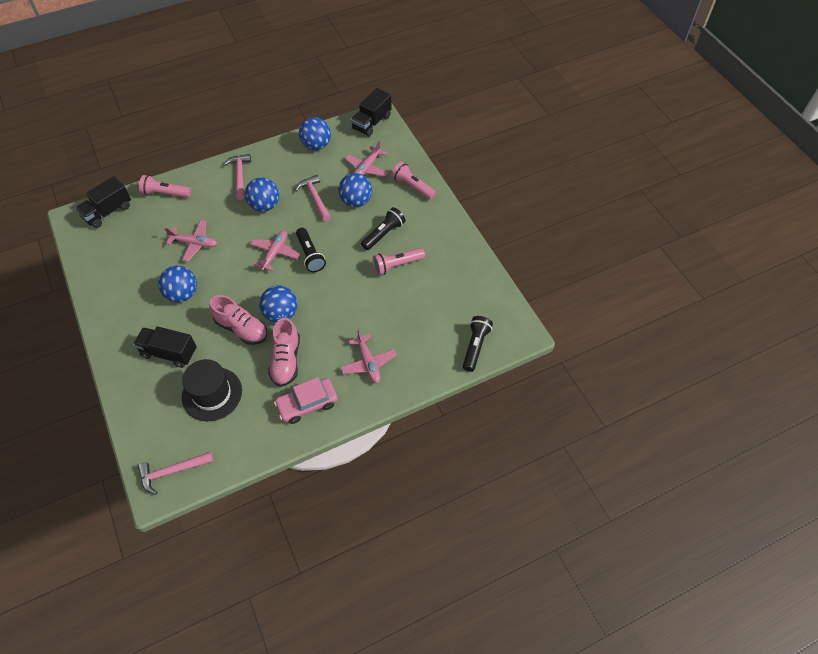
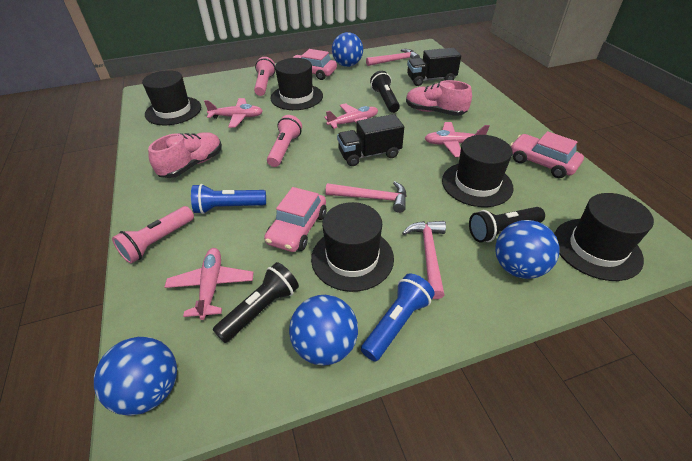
black hat: 1 -> 5
black truck: 3 -> 2
blue ball: 5 -> 4
blue flashlight: 0 -> 2
pink car: 1 -> 3

